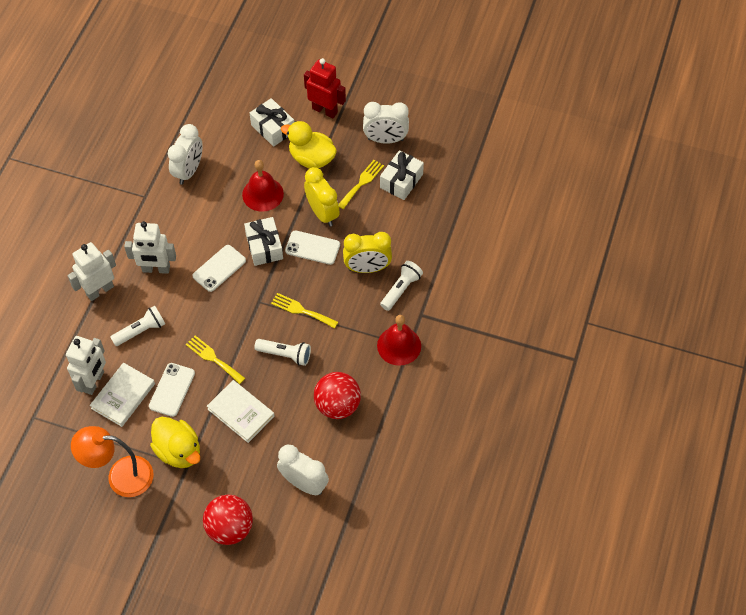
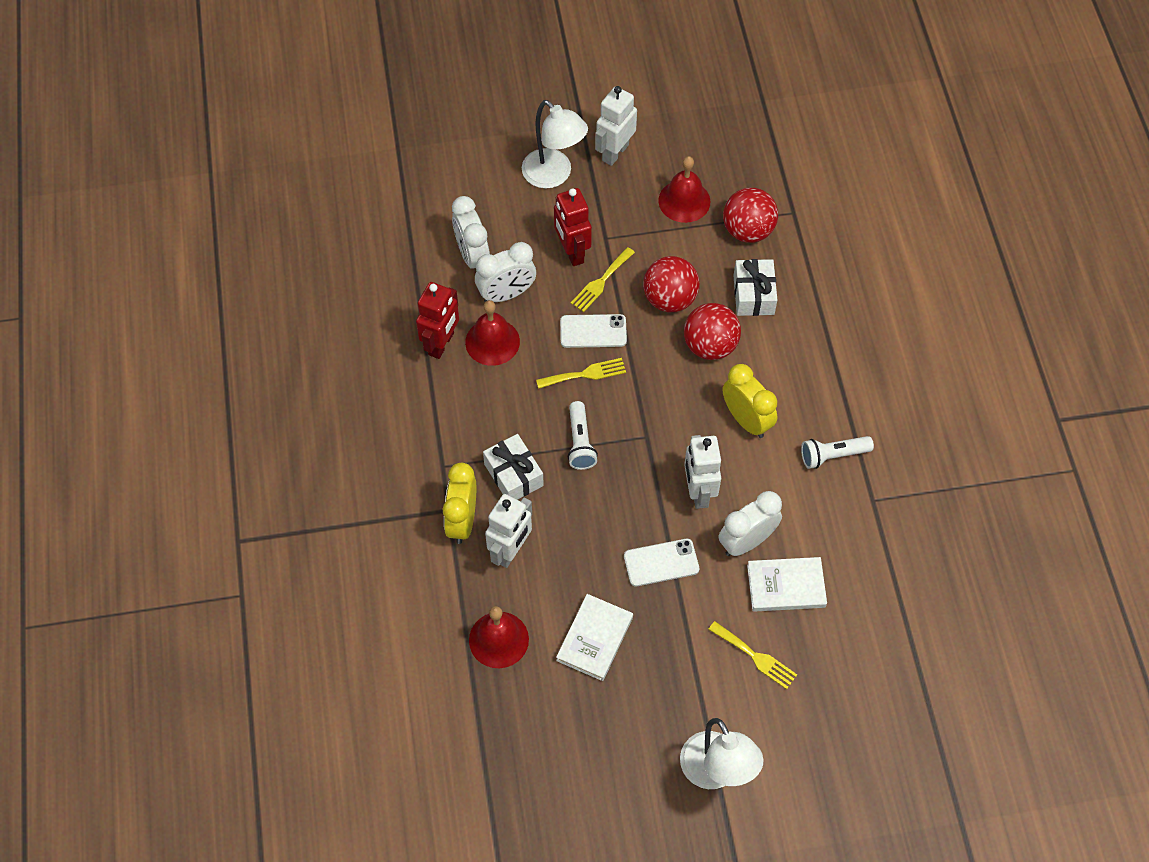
orange lamp: 1 -> 0
red ball: 2 -> 3
red bell: 2 -> 3
red robot: 1 -> 2
white flashlight: 3 -> 2
white gift: 3 -> 2
white lamp: 0 -> 2
white phone: 3 -> 2
yellow duck: 2 -> 0

